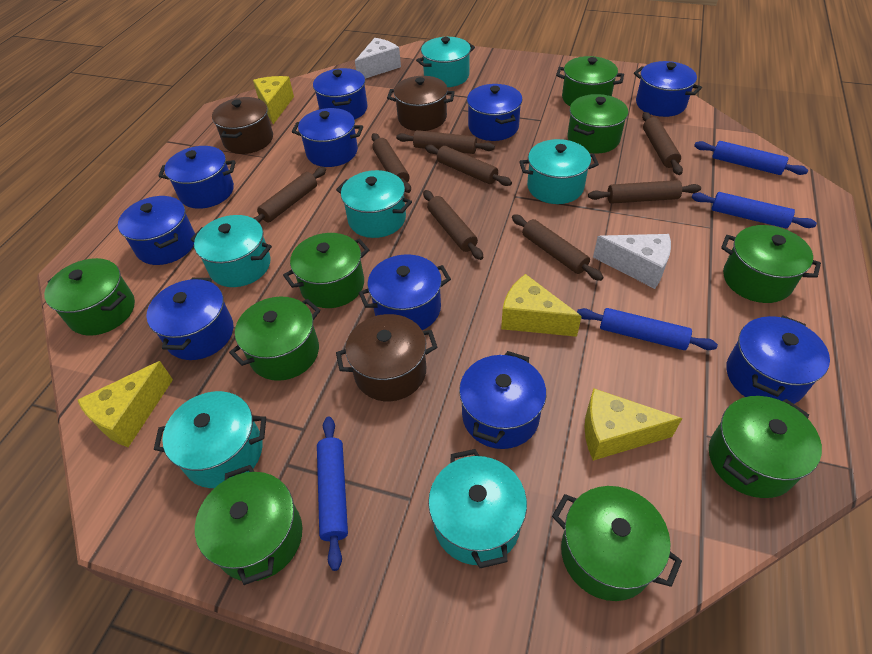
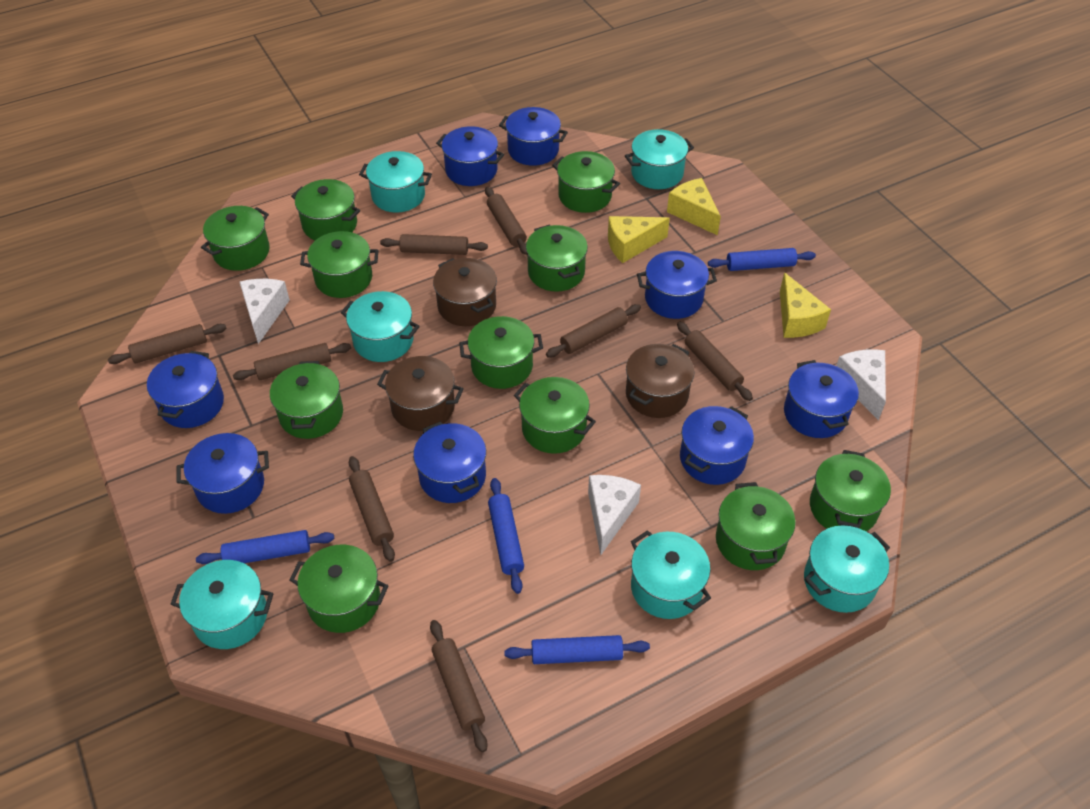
blue pot: 10 -> 8
green pot: 9 -> 11
white cheese: 2 -> 3
yellow cheese: 4 -> 3

